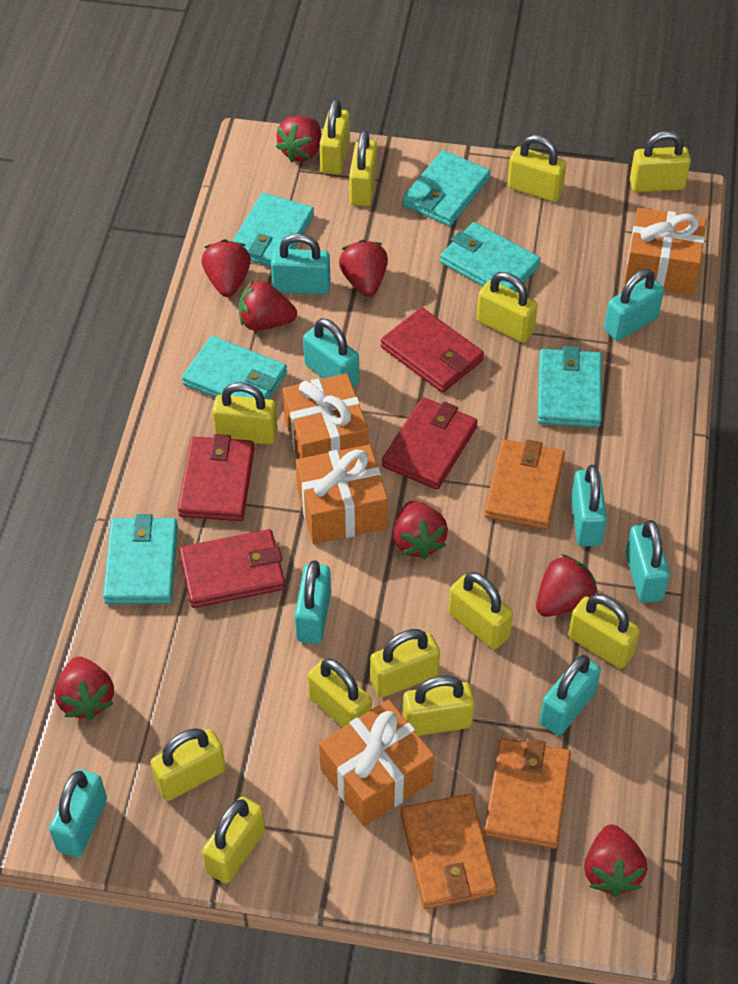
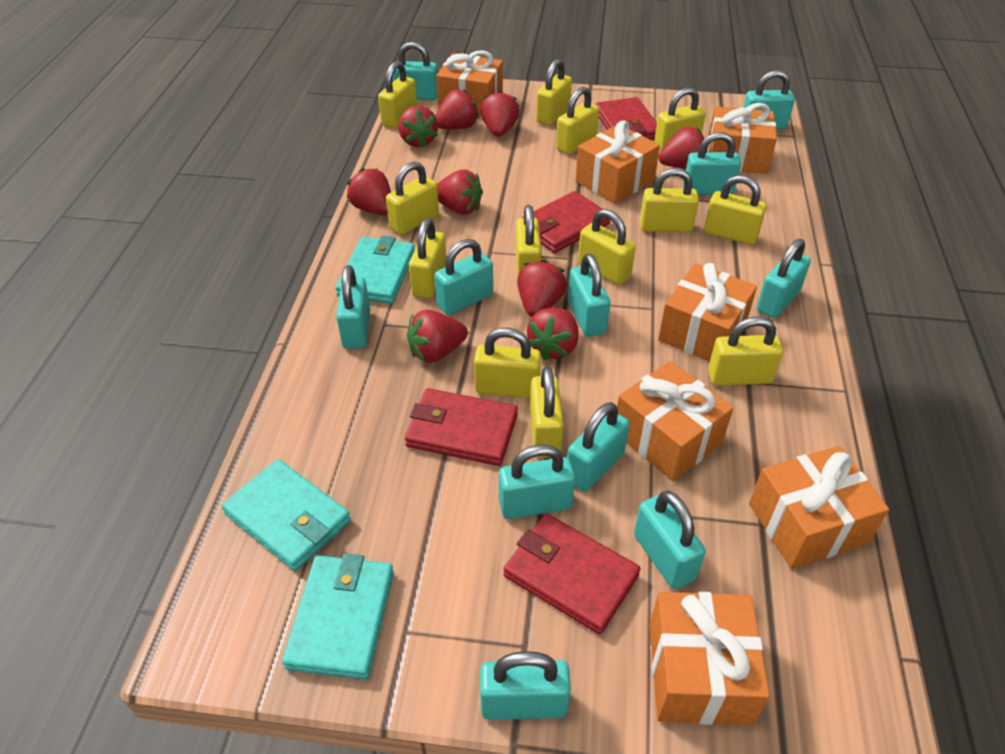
orange gift: 4 -> 7
orange wallet: 3 -> 0
red strawberry: 8 -> 9
turquoise padlock: 8 -> 11
turquoise wallet: 6 -> 3

